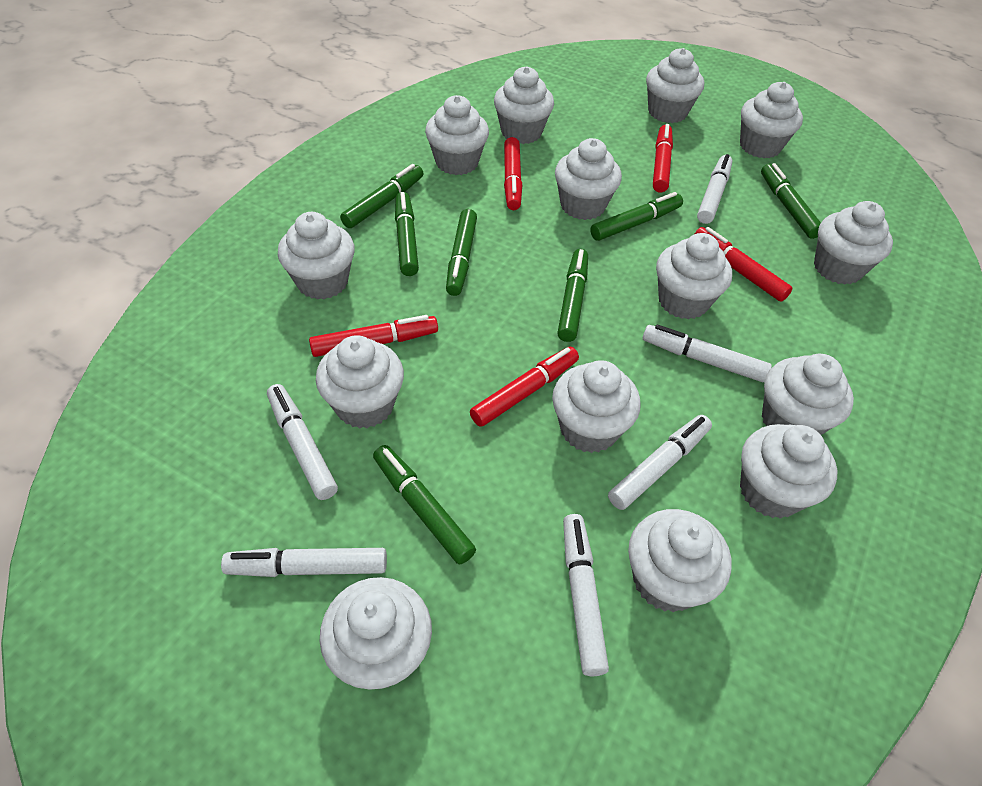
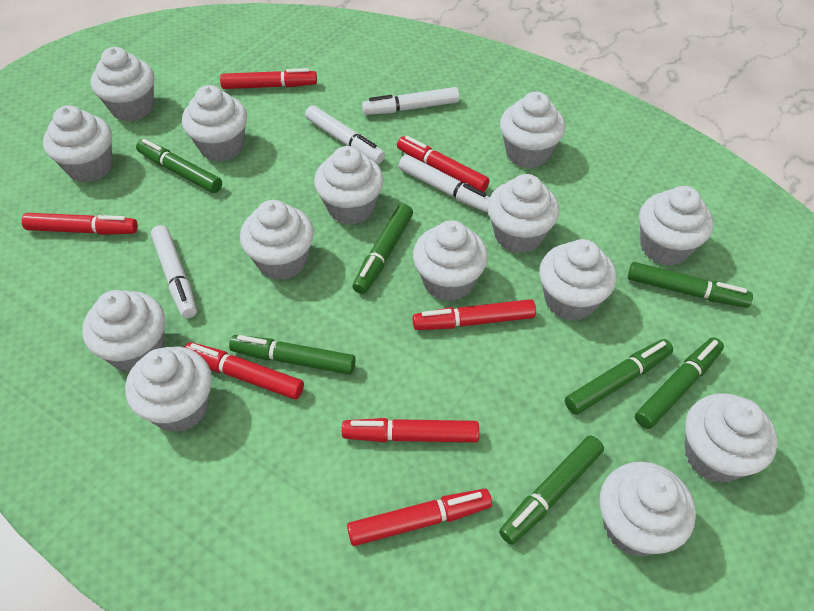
red marker: 5 -> 7
white marker: 6 -> 4

